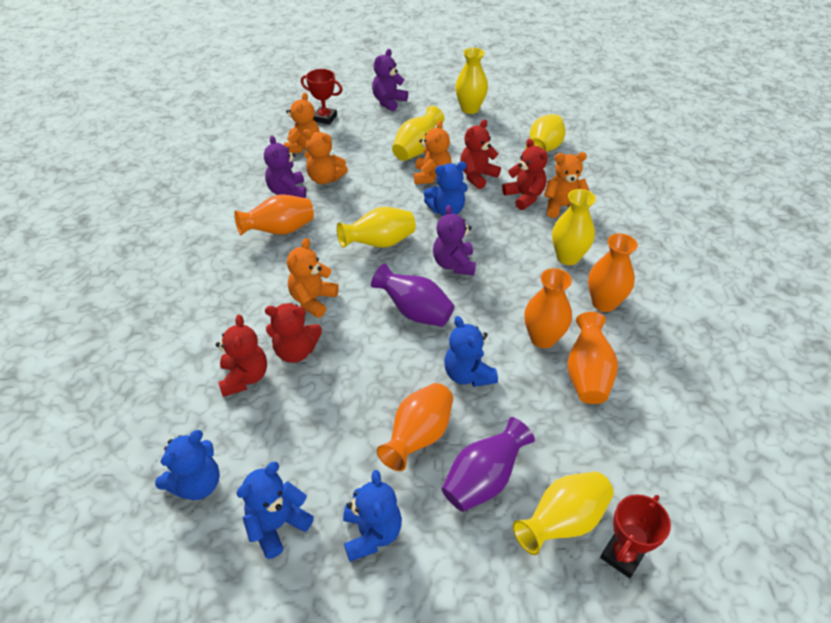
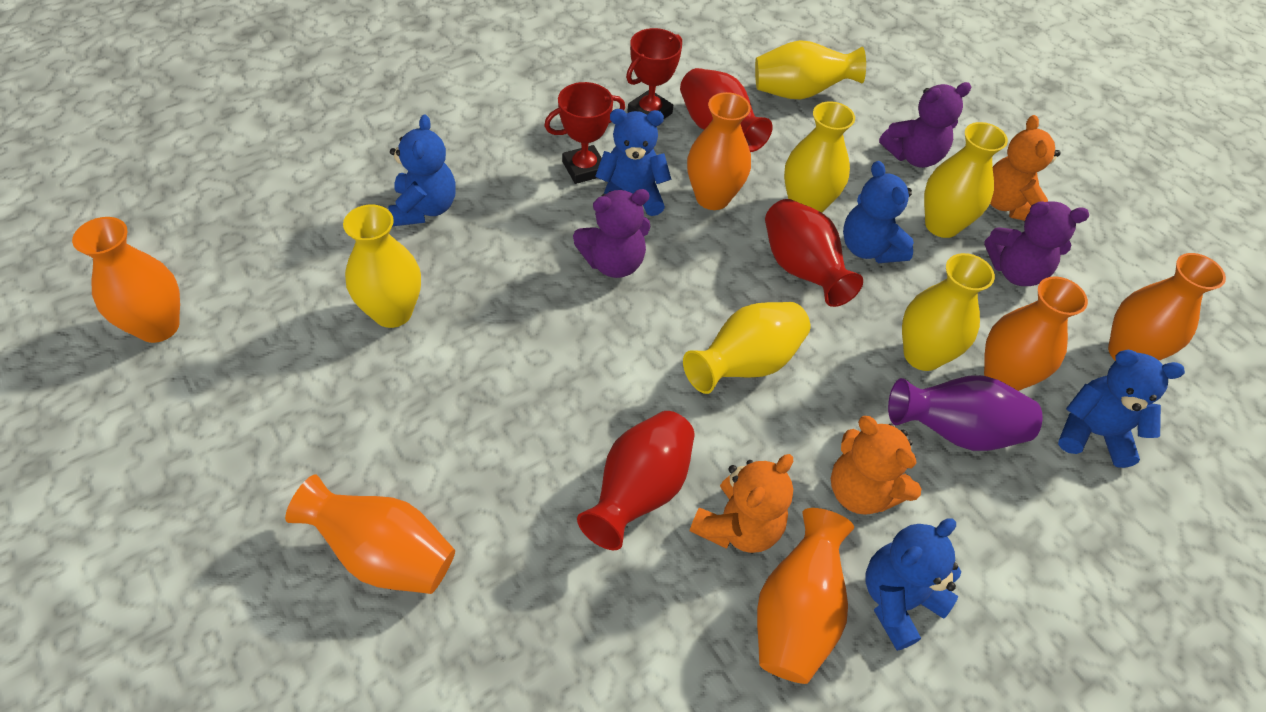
orange teddy bear: 5 -> 3
orange vase: 5 -> 6
purple vase: 2 -> 1
red teddy bear: 4 -> 0
red vase: 0 -> 3

